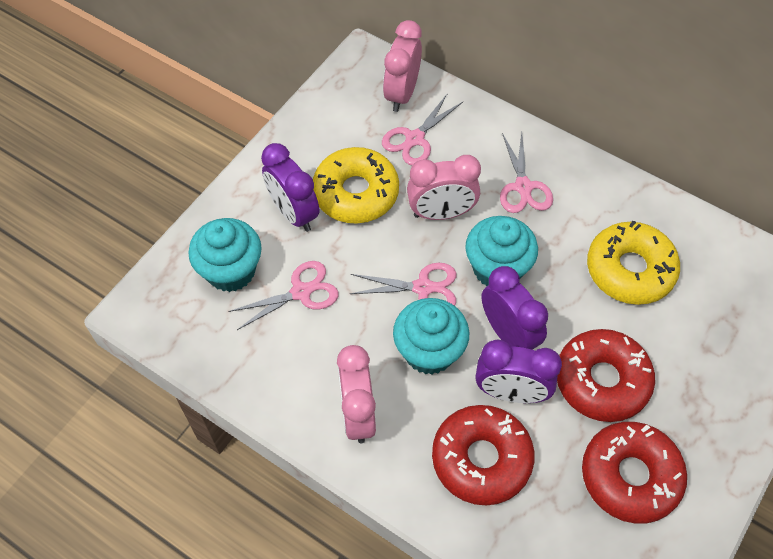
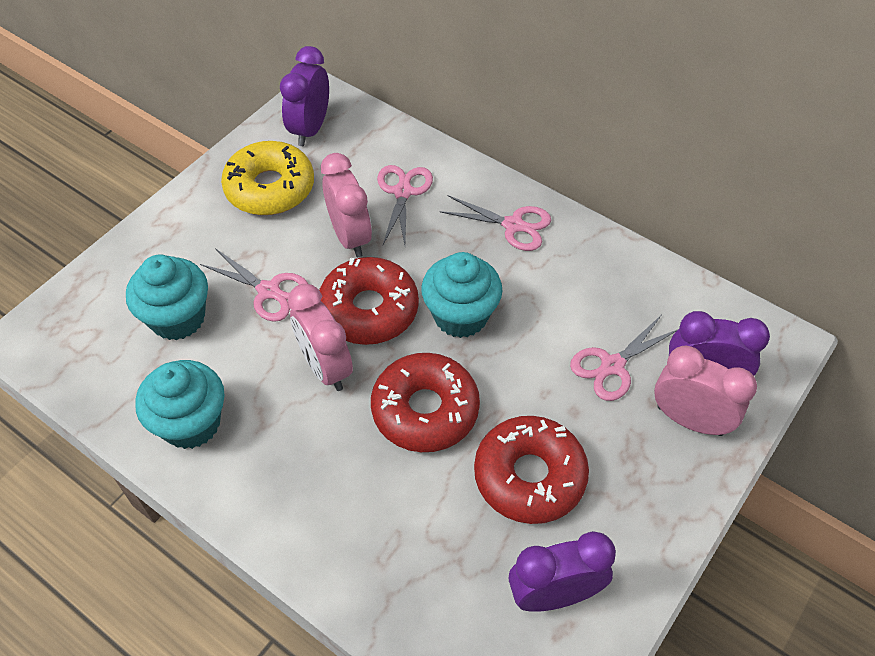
yellow donut: 2 -> 1

